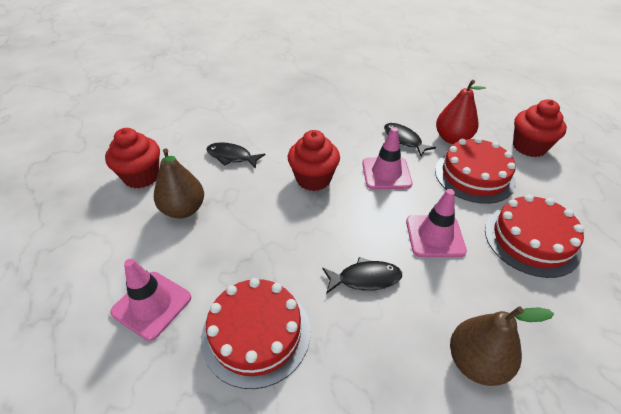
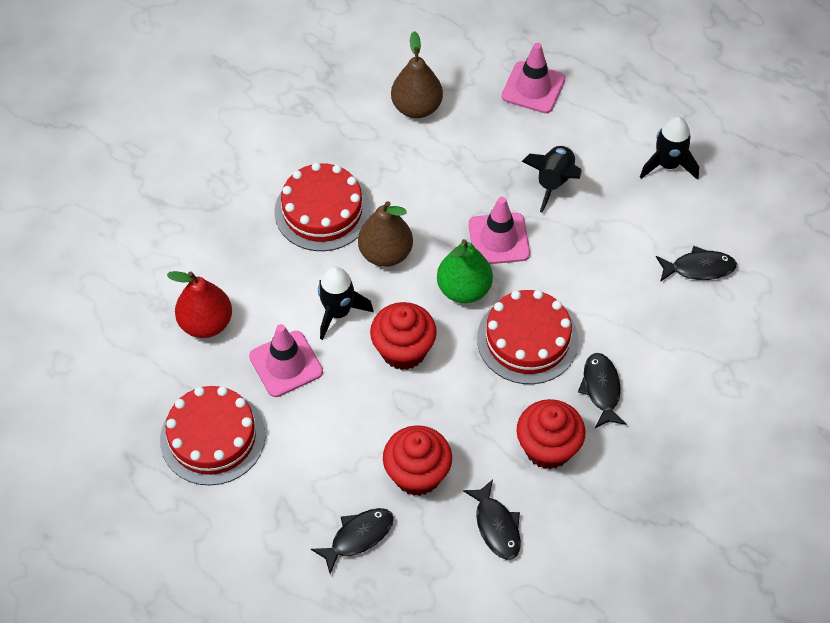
black fish: 3 -> 4
black rocket: 0 -> 3
green pear: 0 -> 1

